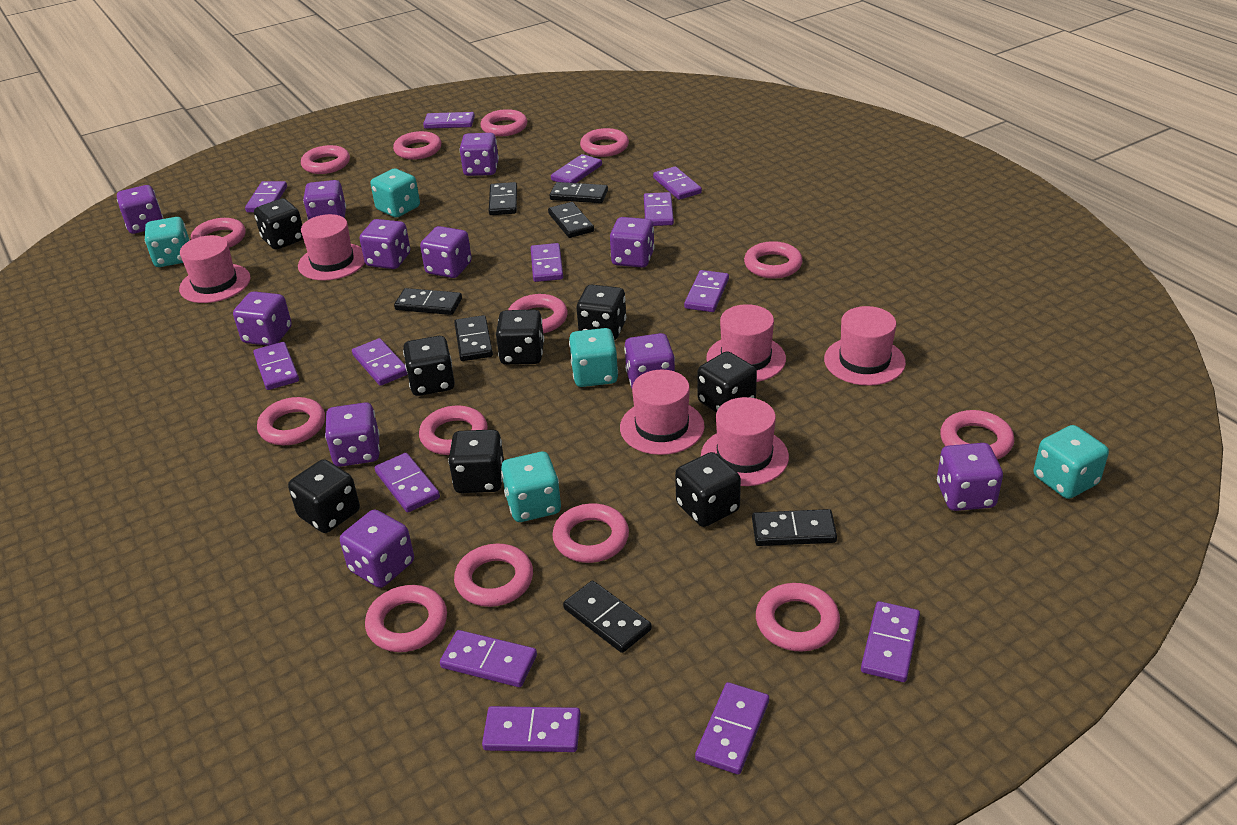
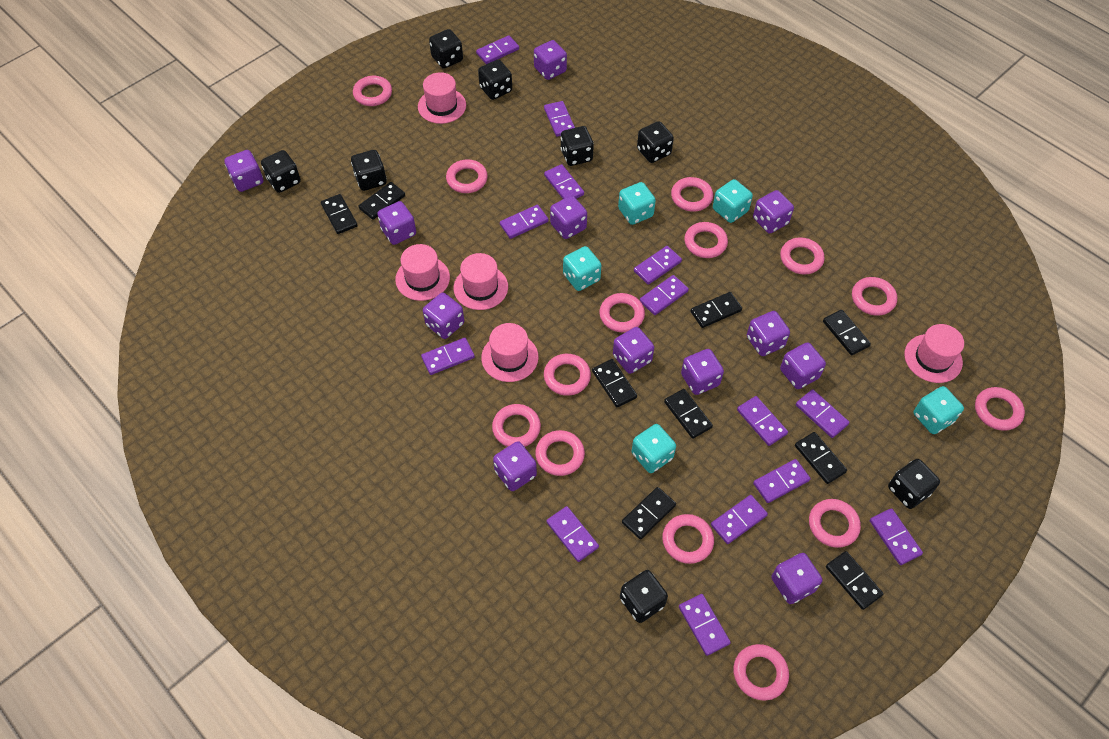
black domino: 7 -> 9
pink hat: 6 -> 5
purple dice: 11 -> 12

